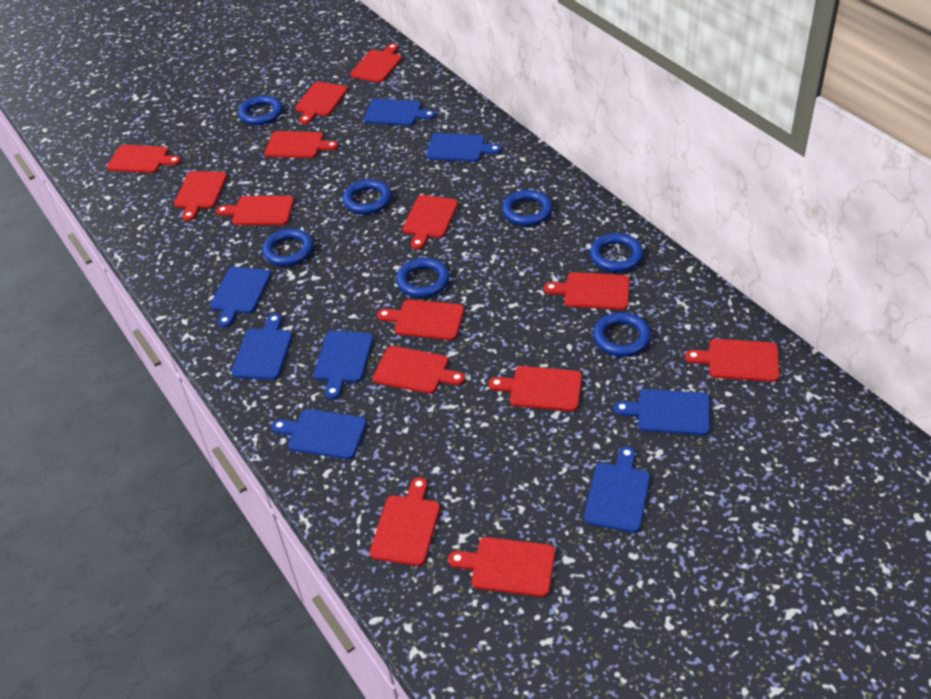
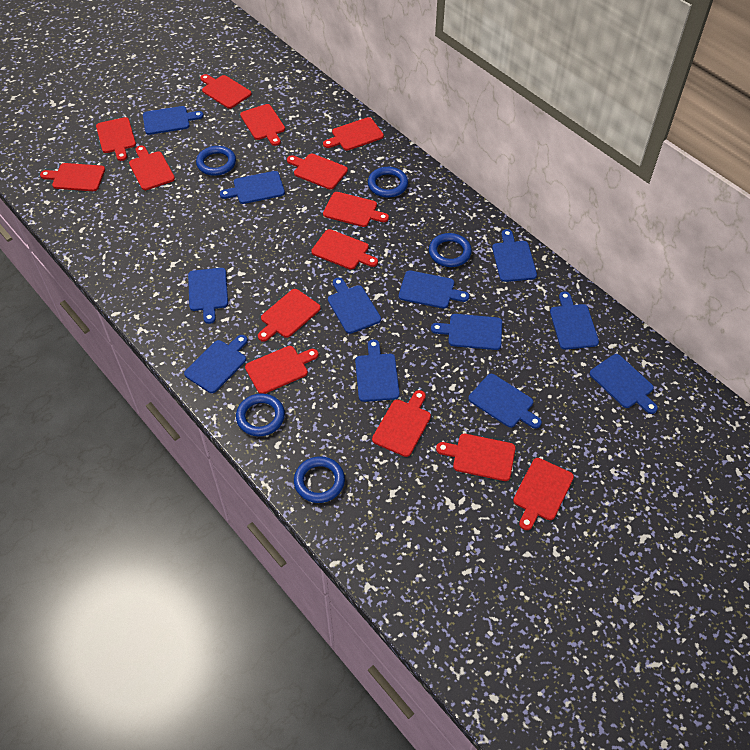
blue cutting board: 8 -> 12
blue ring: 7 -> 5

